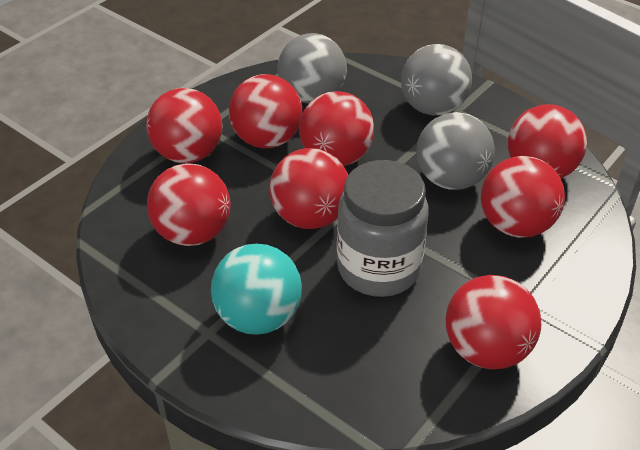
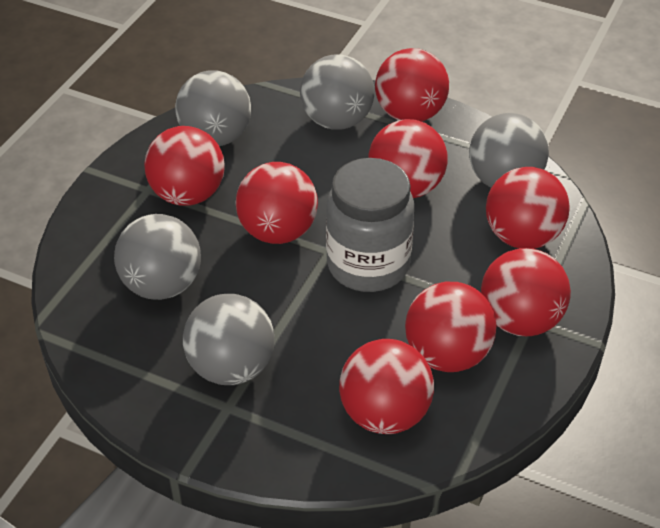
grey ball: 3 -> 5
turquoise ball: 1 -> 0

